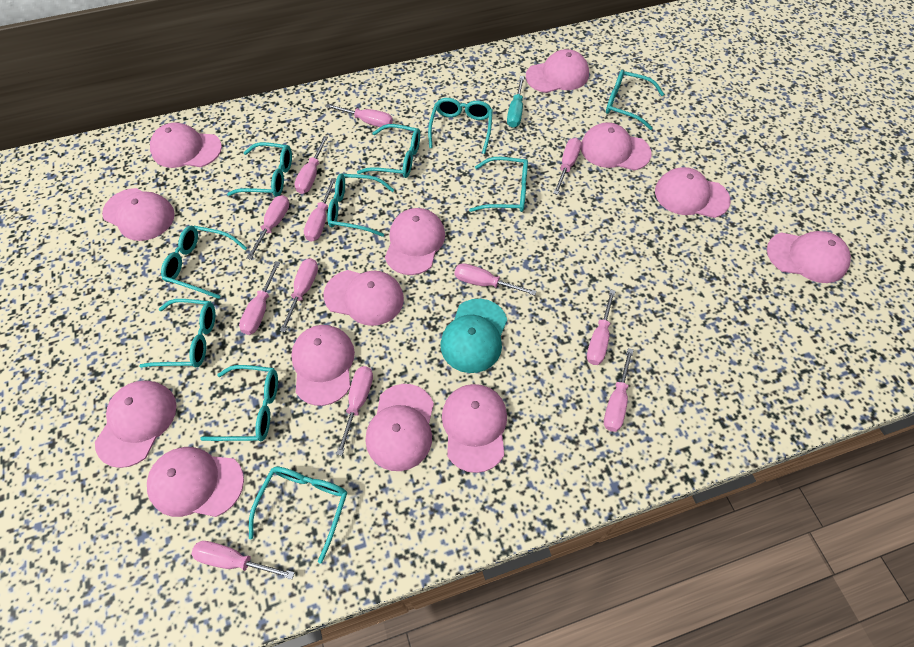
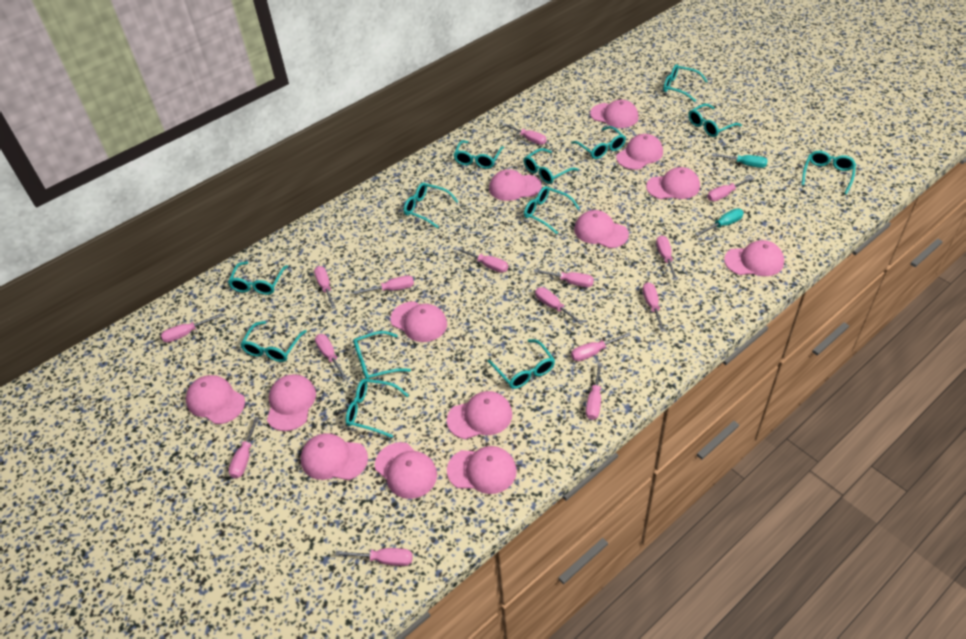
pink screwdriver: 12 -> 15
turquoise cap: 1 -> 0
turquoise glasses: 10 -> 13
turquoise screwdriver: 1 -> 2

